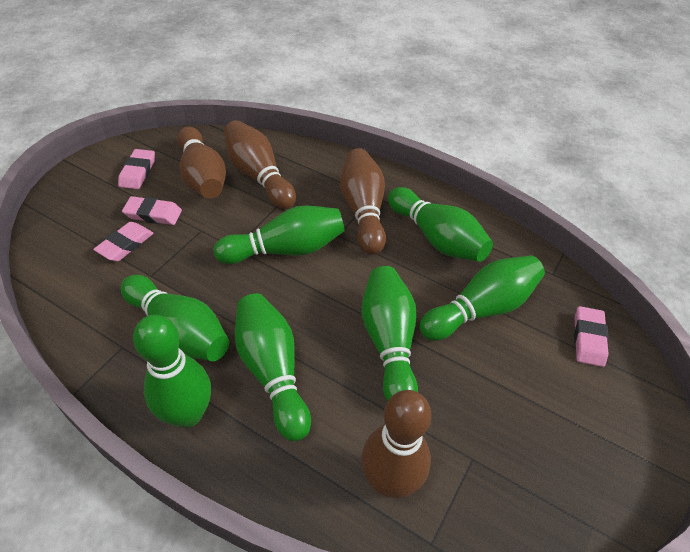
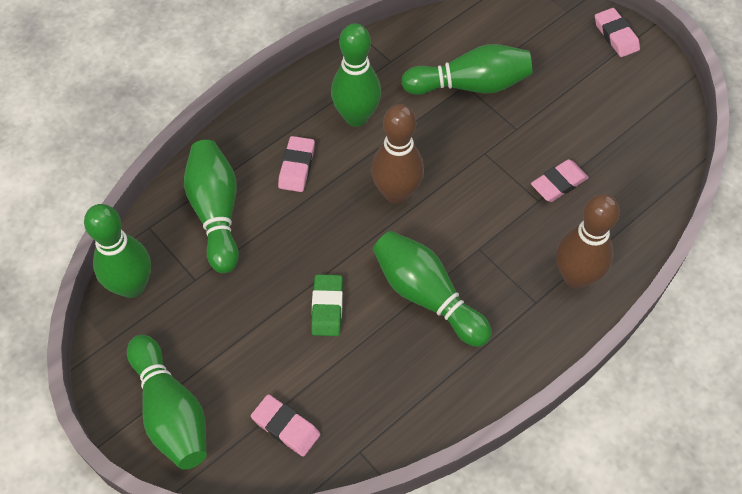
brown bowling pin: 4 -> 2
green bowling pin: 7 -> 6
green eraser: 0 -> 1

